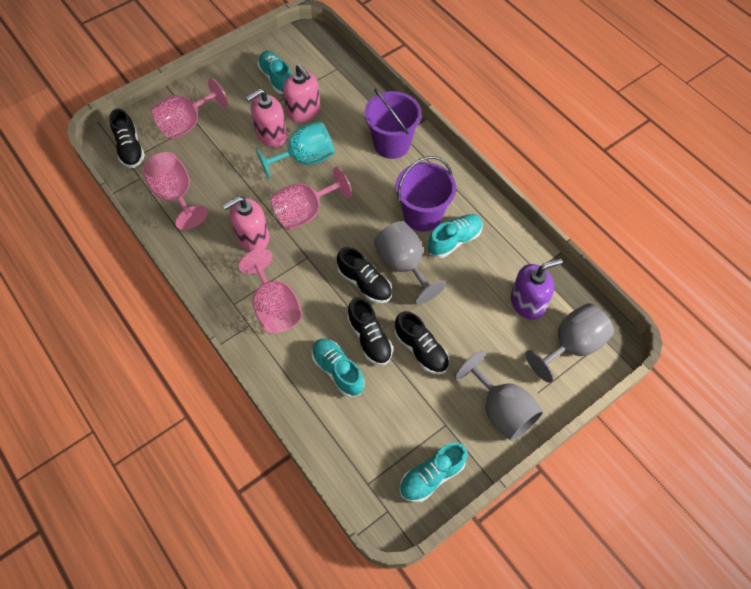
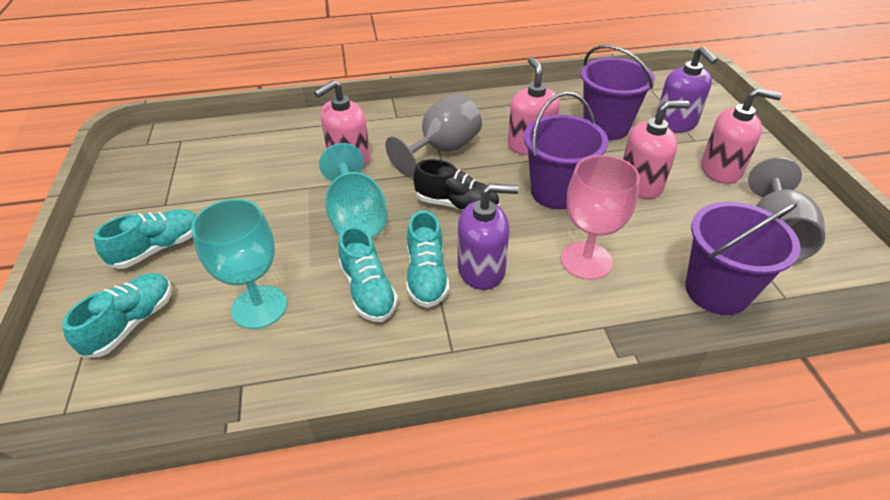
black shoe: 4 -> 1
grey goblet: 3 -> 2
pink goblet: 4 -> 1
pink soap dispenser: 3 -> 4
purple bucket: 2 -> 3
purple soap dispenser: 1 -> 2
turquoise goblet: 1 -> 2

